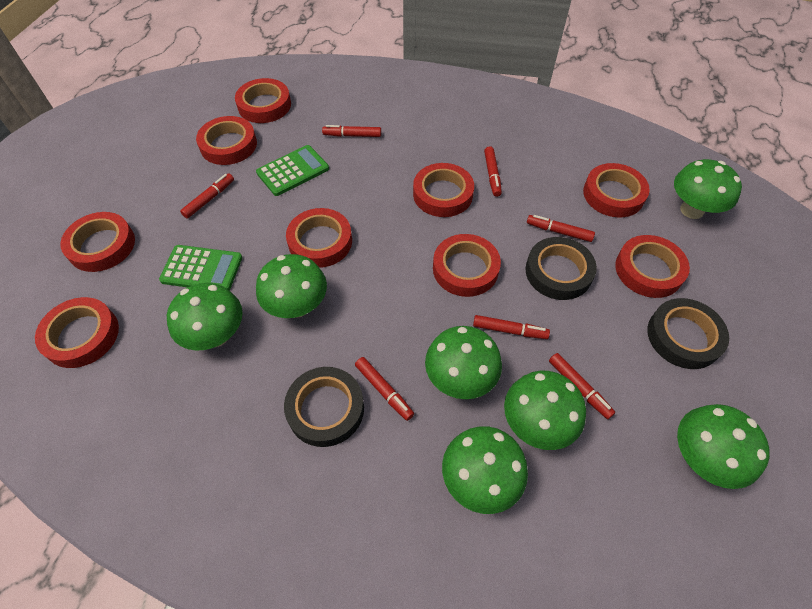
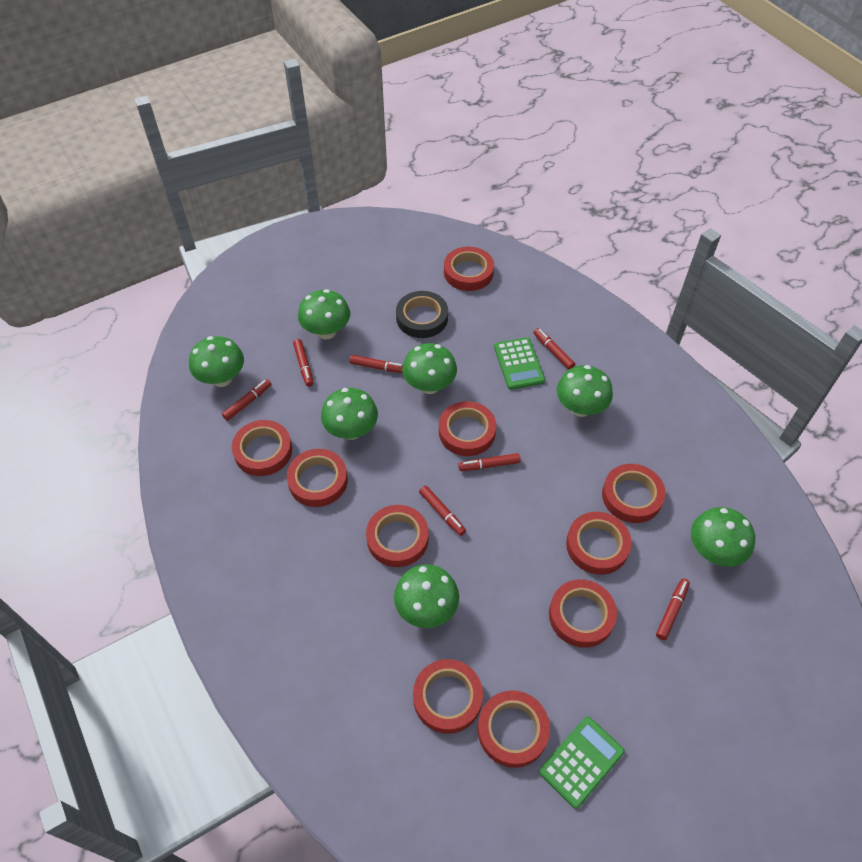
black tape: 3 -> 1
red tape: 9 -> 10

